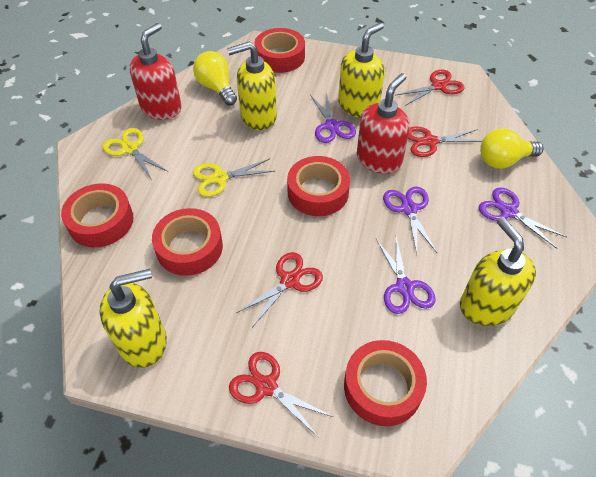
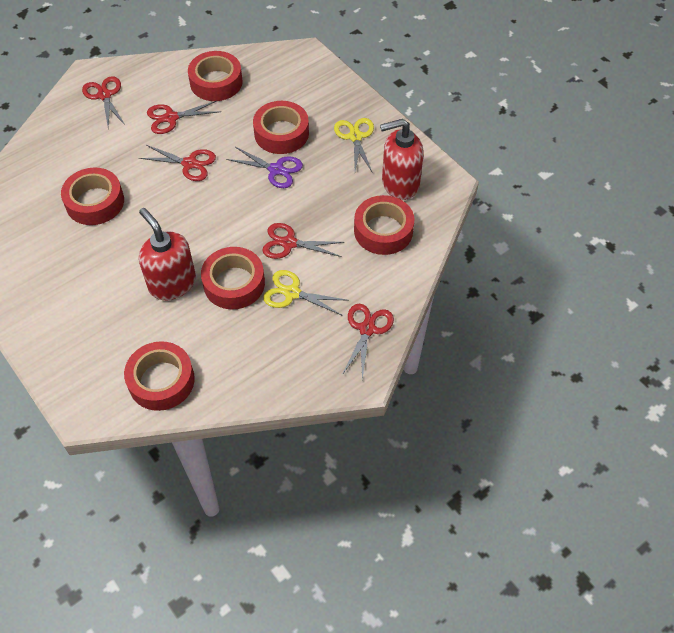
purple scissors: 4 -> 1
red scissors: 4 -> 5
red tape: 5 -> 6
yellow light bulb: 2 -> 0
yellow soap dispenser: 4 -> 0

